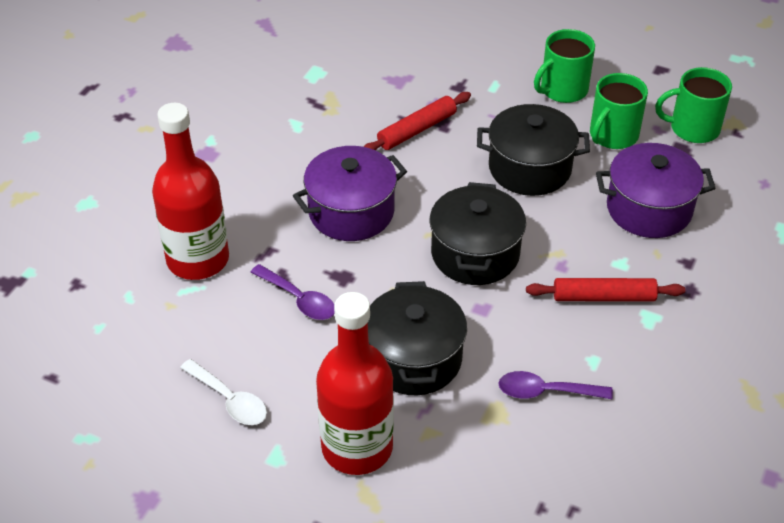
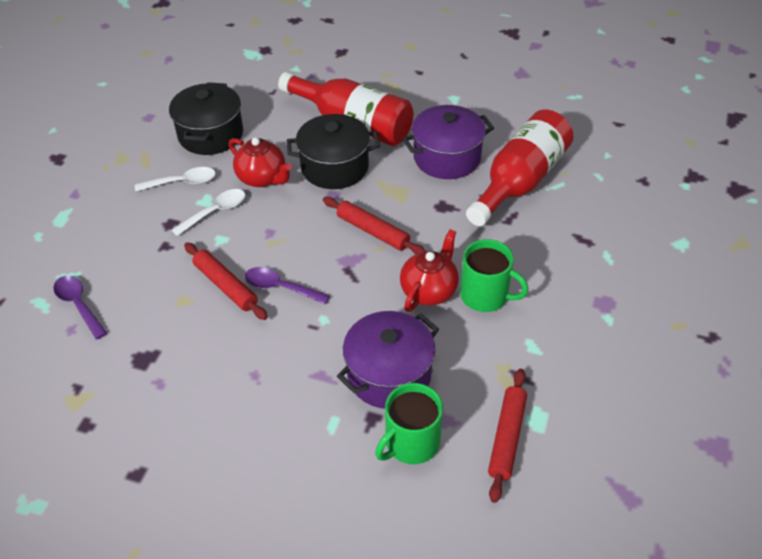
black pot: 3 -> 2
green mug: 3 -> 2
red rolling pin: 2 -> 3
red teapot: 0 -> 2
white spoon: 1 -> 2

